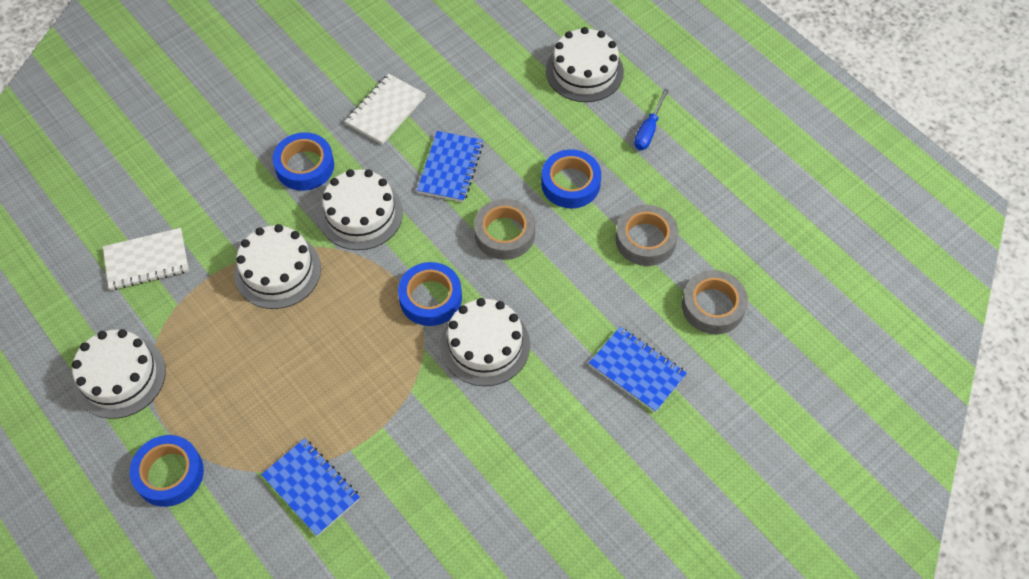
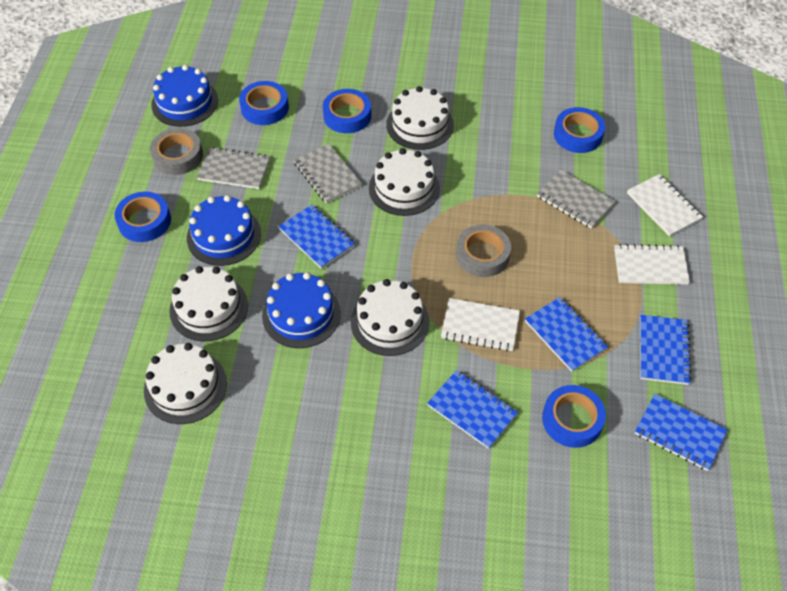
blue cake: 0 -> 3
blue notebook: 3 -> 5
blue screwdriver: 1 -> 0
blue tape: 4 -> 5
grey notebook: 0 -> 3
grey tape: 3 -> 2
white notebook: 2 -> 3

